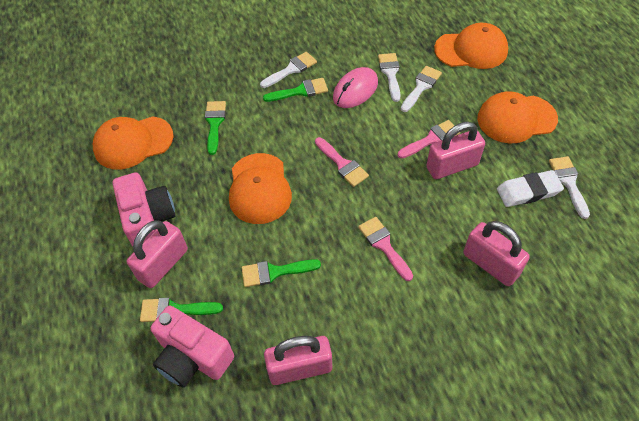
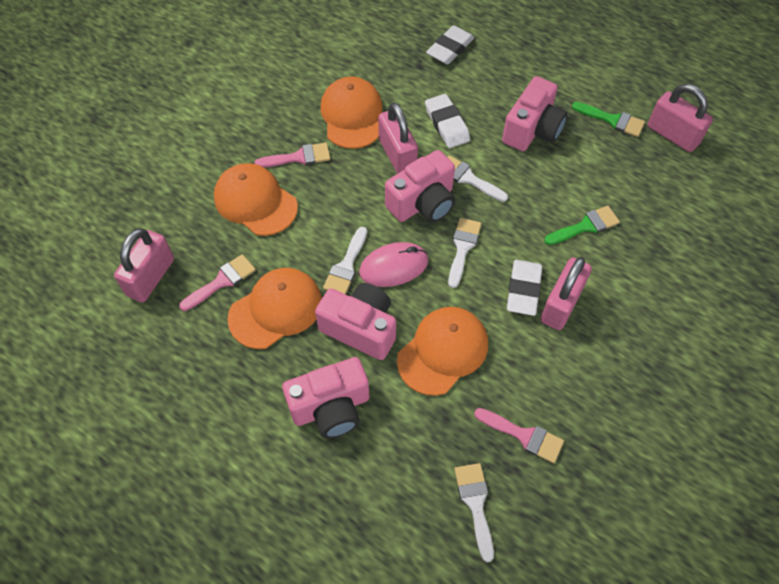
green brush: 4 -> 2
pink camera: 2 -> 4
white eraser: 1 -> 3

